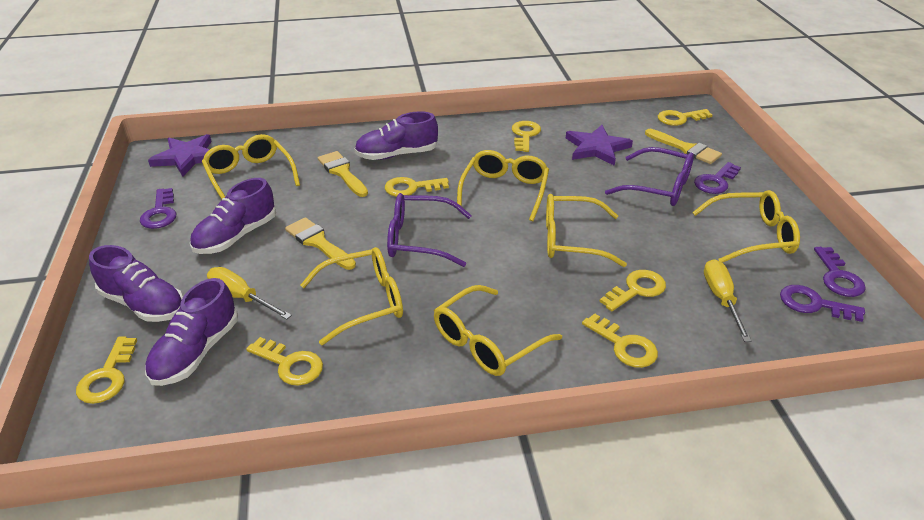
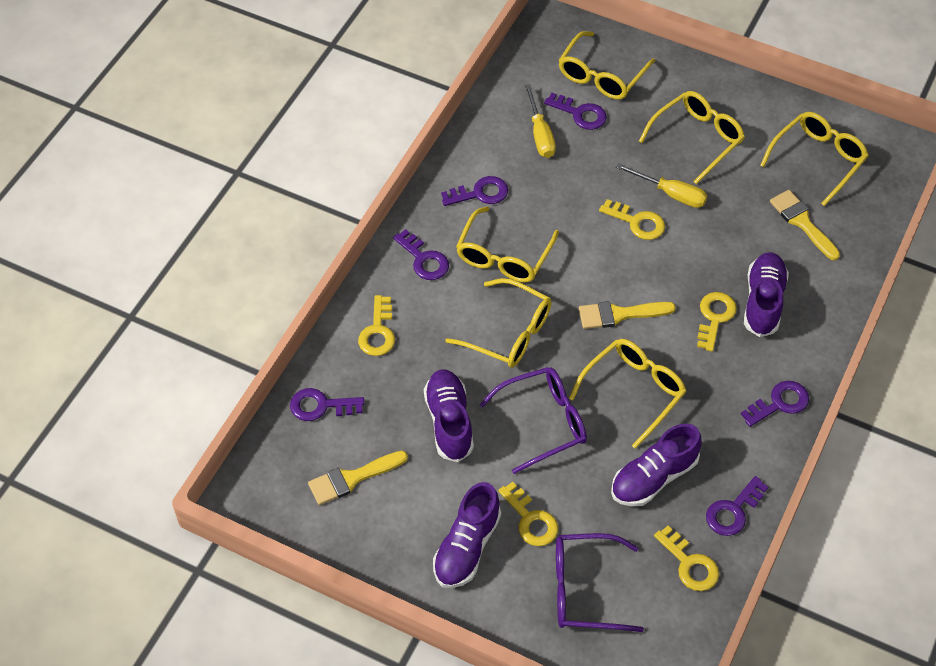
purple key: 4 -> 6
purple star: 2 -> 0
yellow key: 7 -> 5

